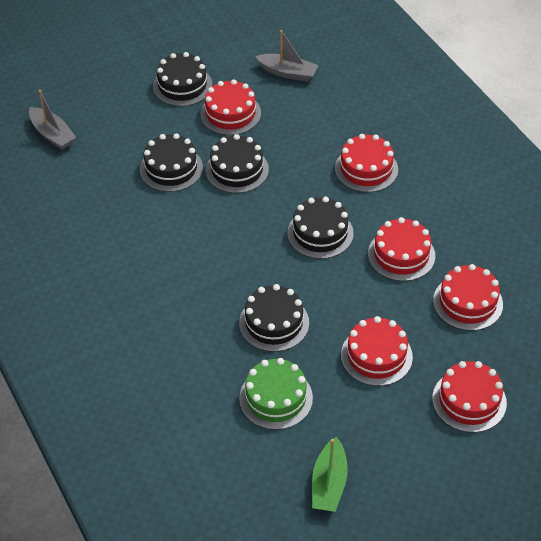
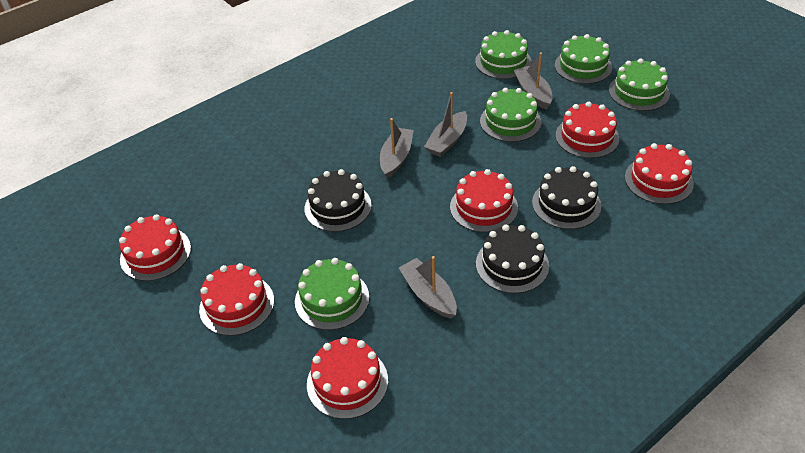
black cake: 5 -> 3
green boat: 1 -> 0
green cake: 1 -> 5
grey boat: 2 -> 4

